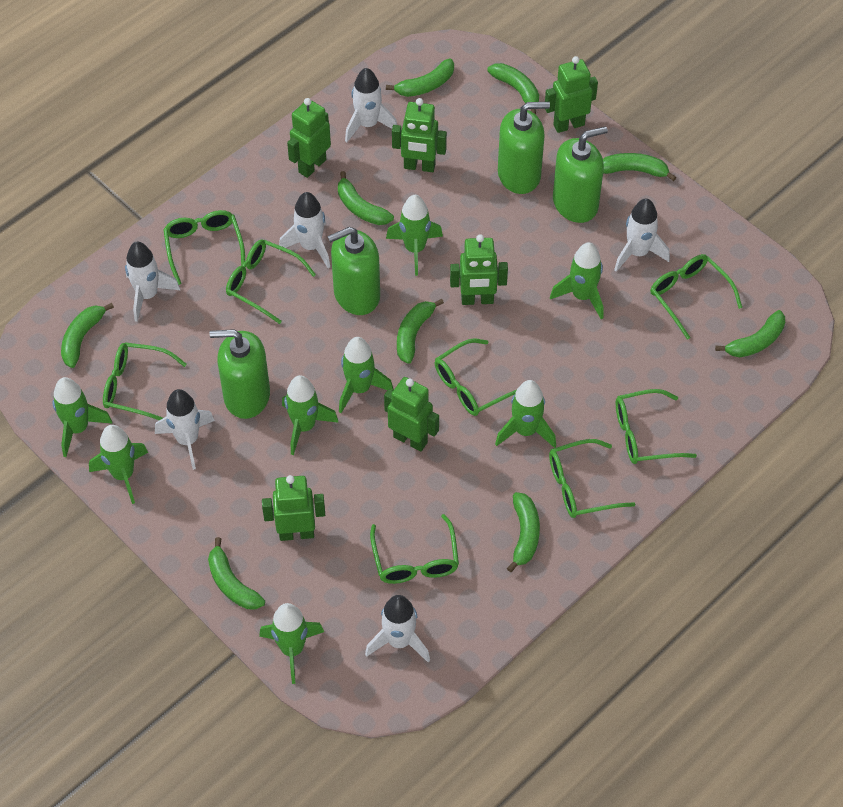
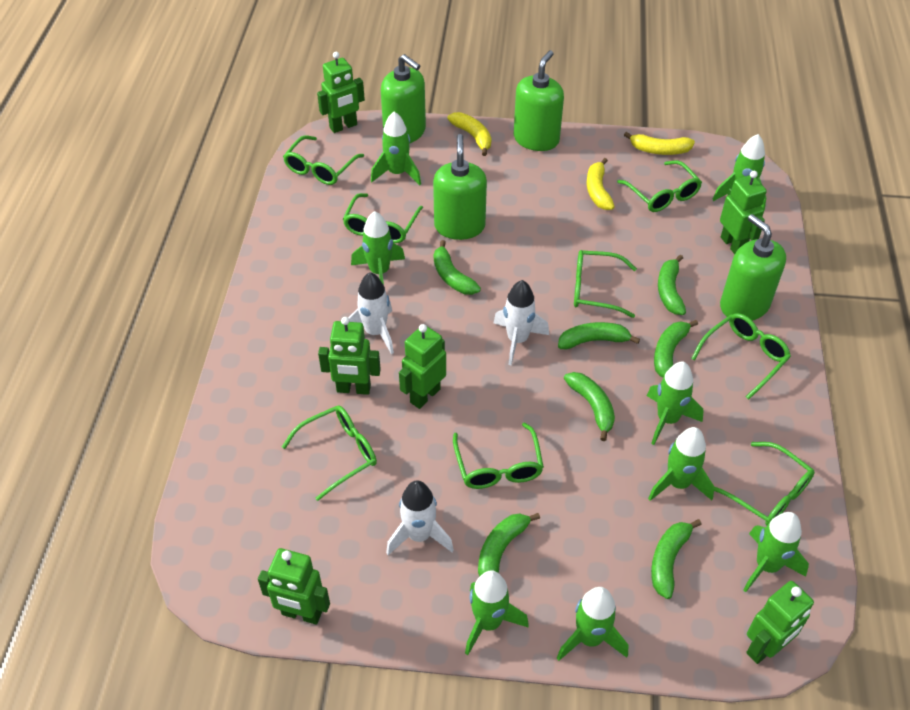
green banana: 9 -> 7
white rocket: 6 -> 3
yellow banana: 0 -> 3

